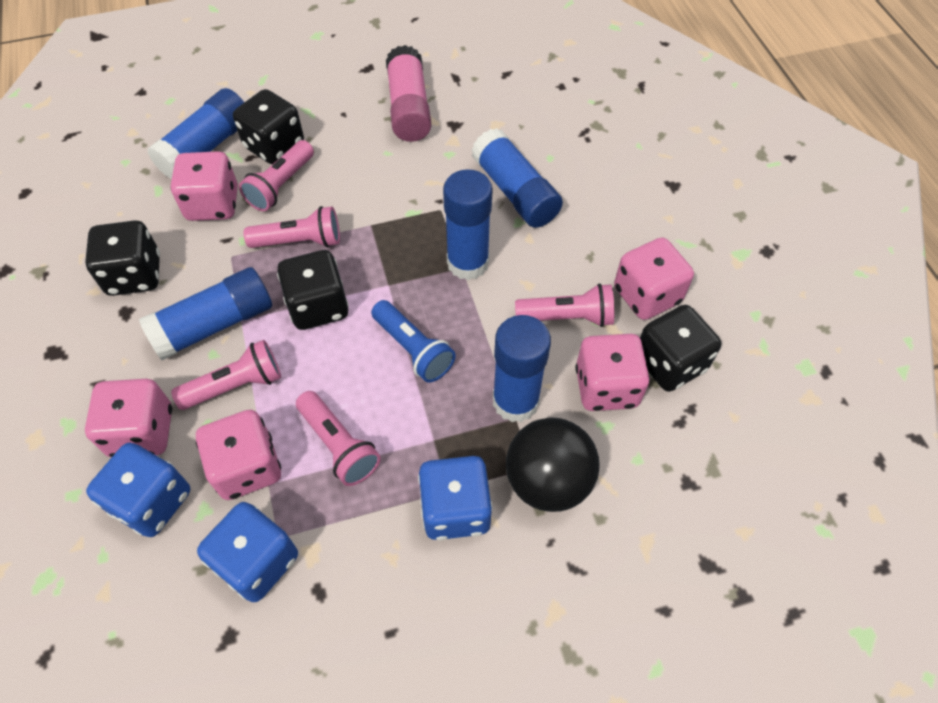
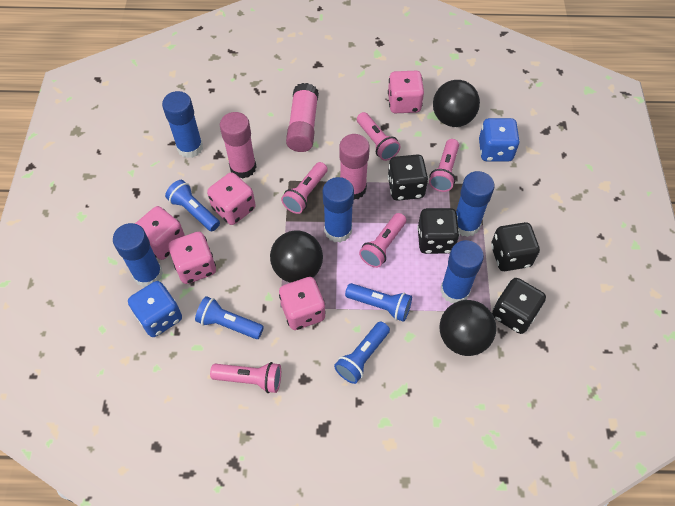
black ball: 1 -> 3
blue dice: 3 -> 2
blue flashlight: 1 -> 4
pink glue stick: 1 -> 3

